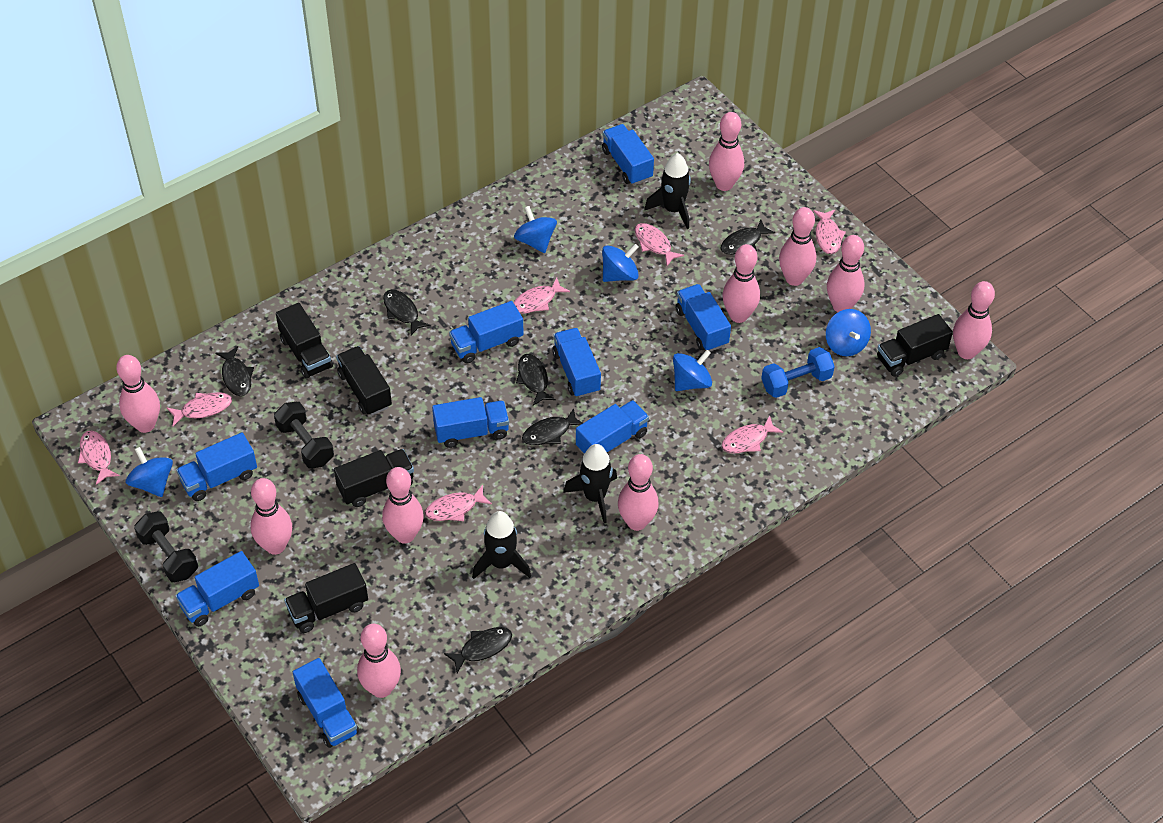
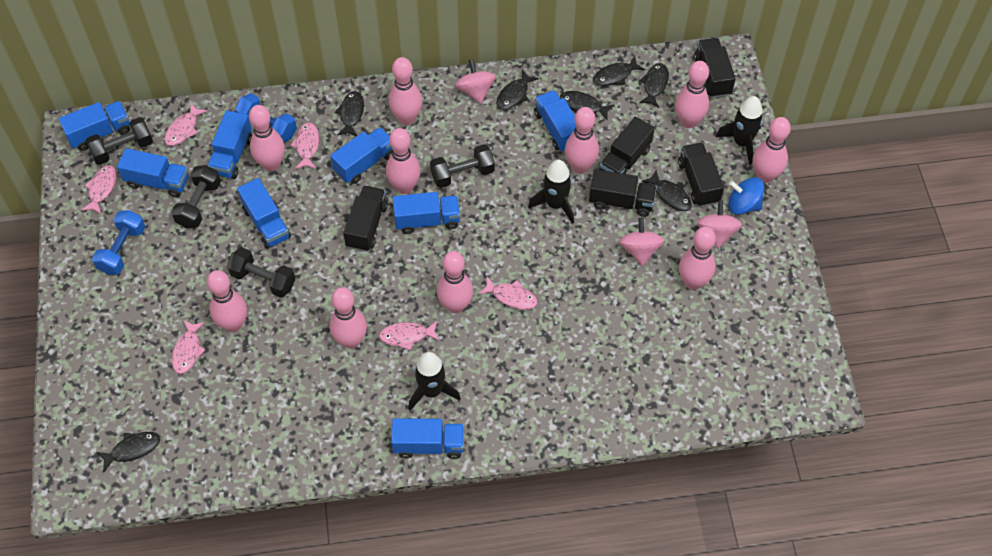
black dumbbell: 2 -> 4
black fish: 6 -> 7
blue dumbbell: 1 -> 2
blue spinning top: 5 -> 1
blue truck: 9 -> 8
pink fish: 7 -> 6
pink spinning top: 0 -> 3

